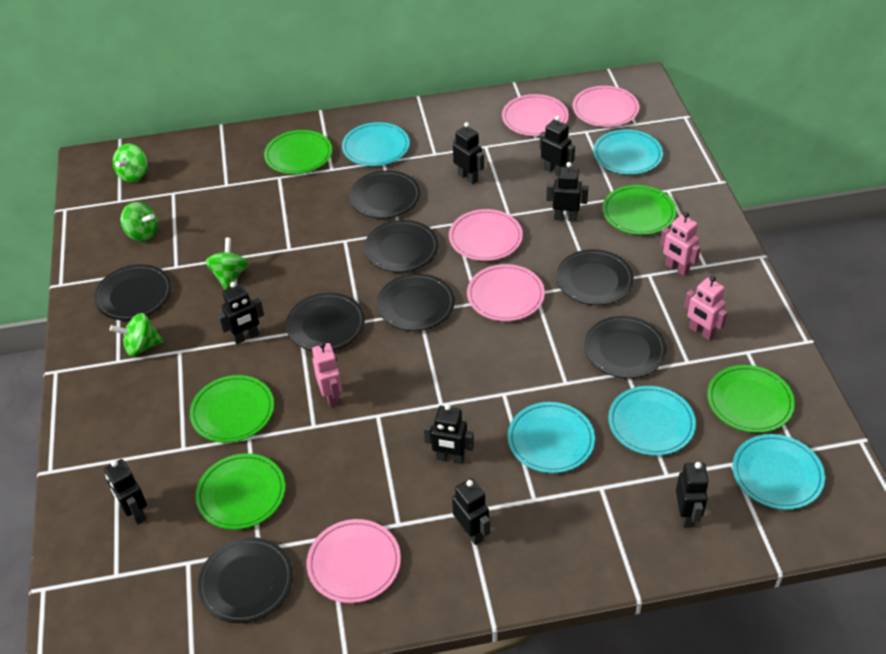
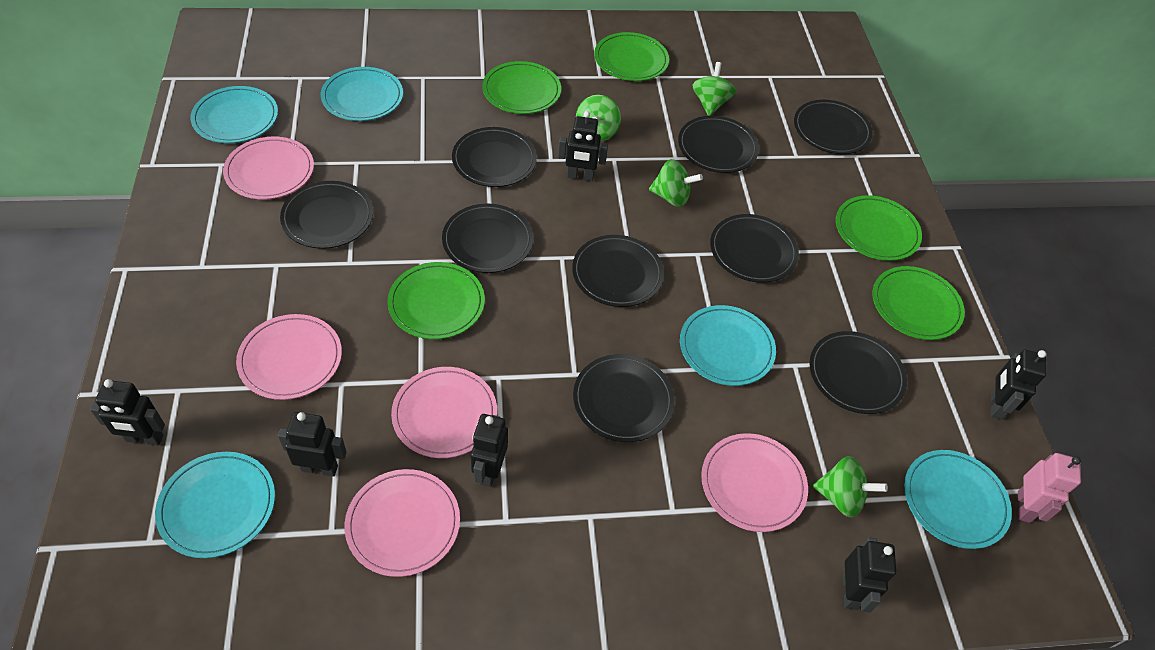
black plate: 8 -> 9
black robot: 8 -> 6
pink robot: 3 -> 1

